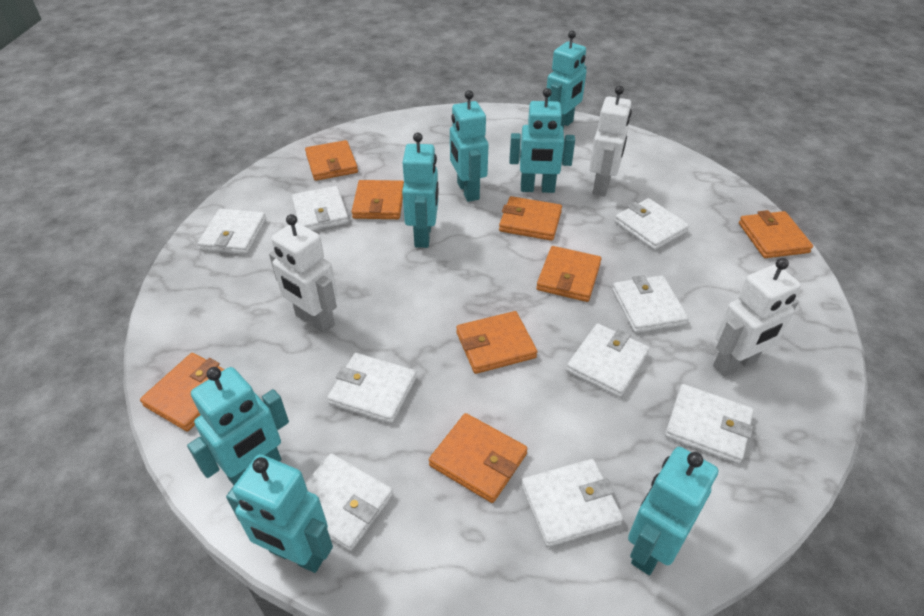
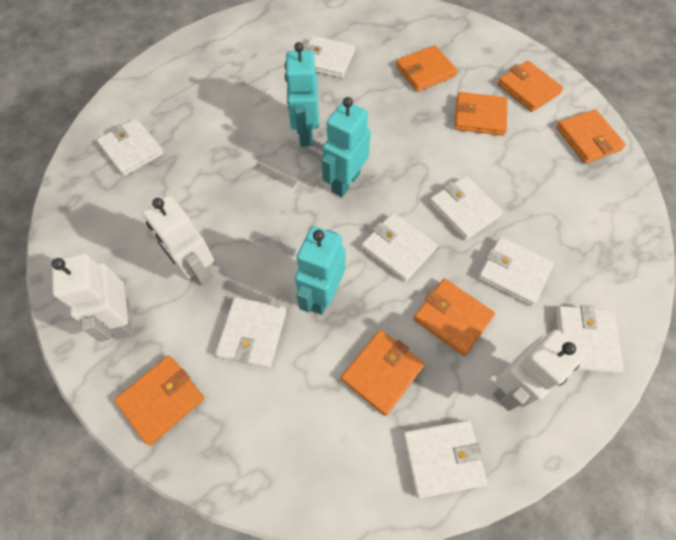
orange wallet: 8 -> 7
turquoise robot: 7 -> 3
white wallet: 9 -> 8

